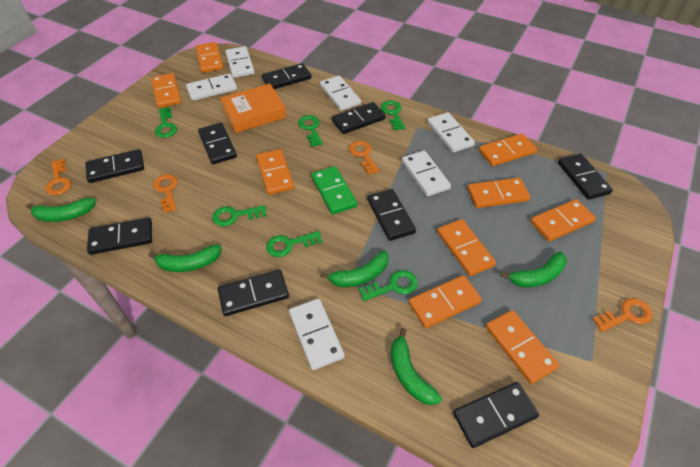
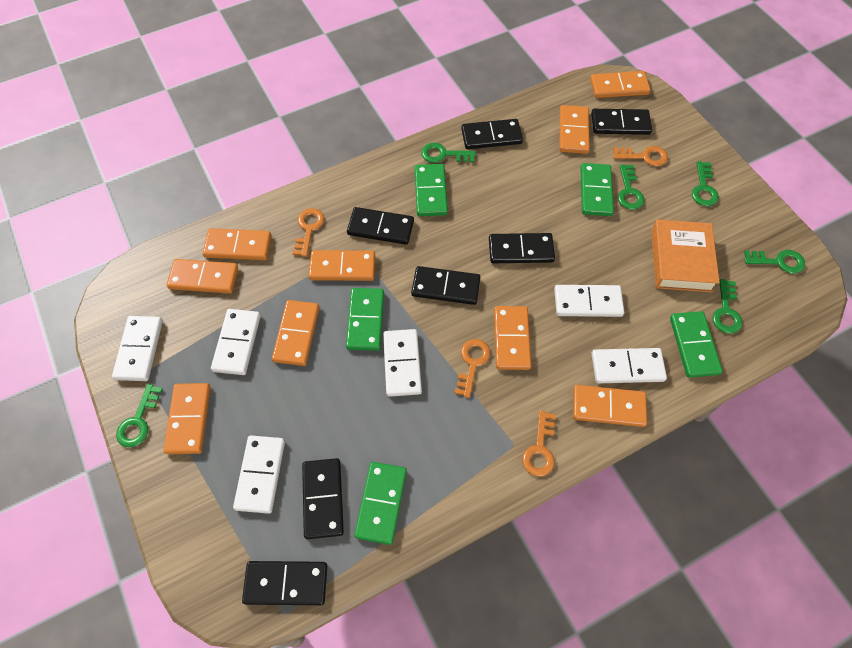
black domino: 9 -> 7
green banana: 5 -> 0
green domino: 1 -> 5

